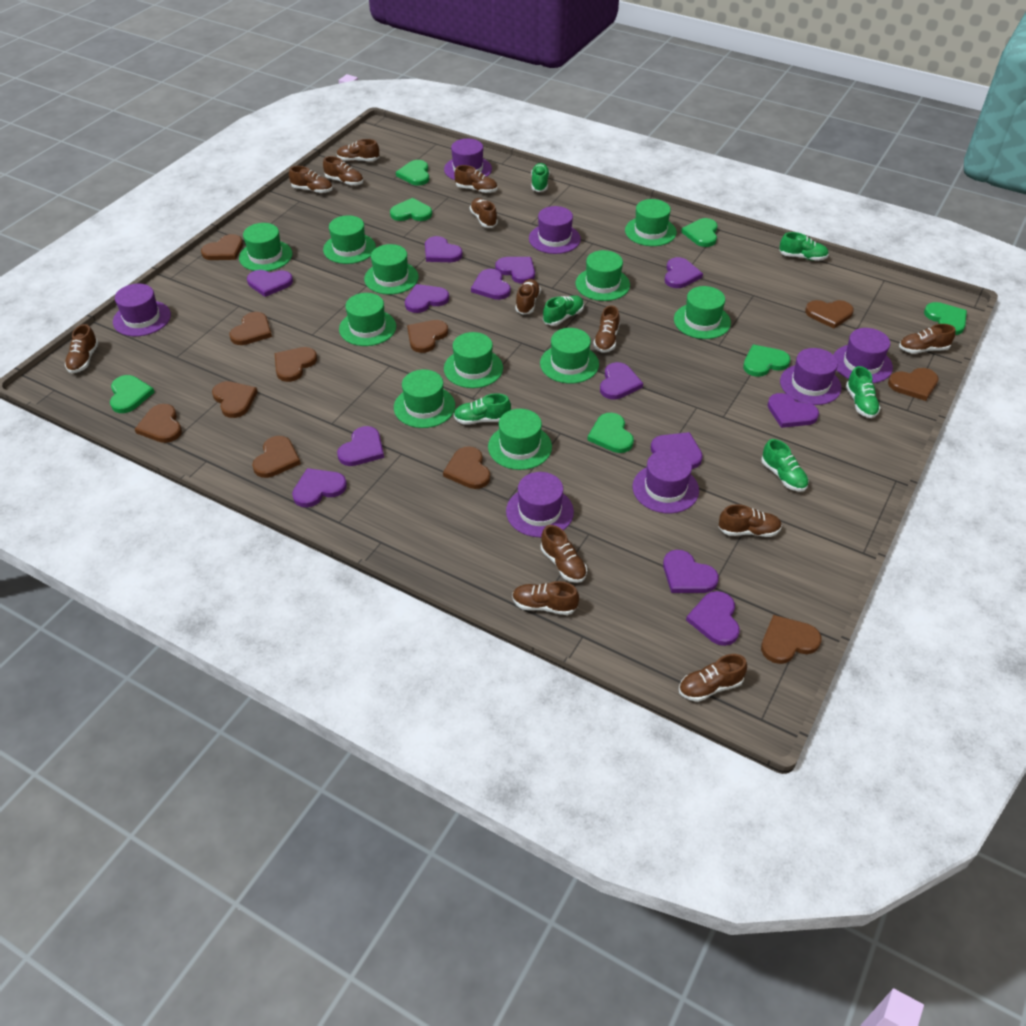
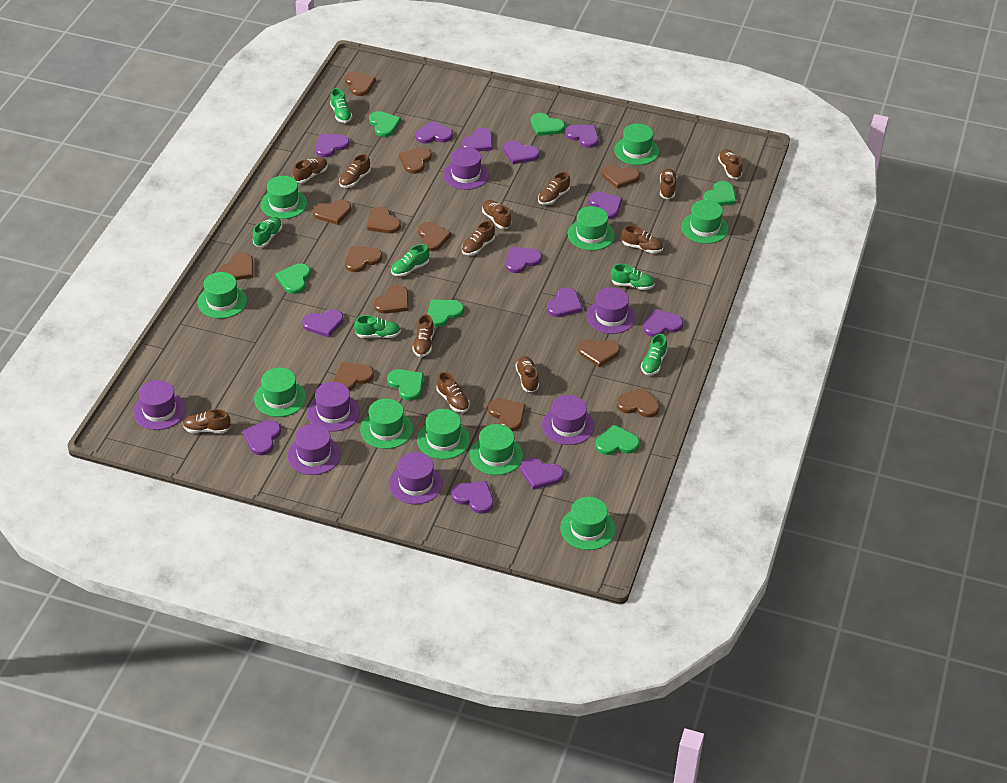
brown heart: 11 -> 13
brown shoe: 13 -> 12
green hat: 11 -> 10

